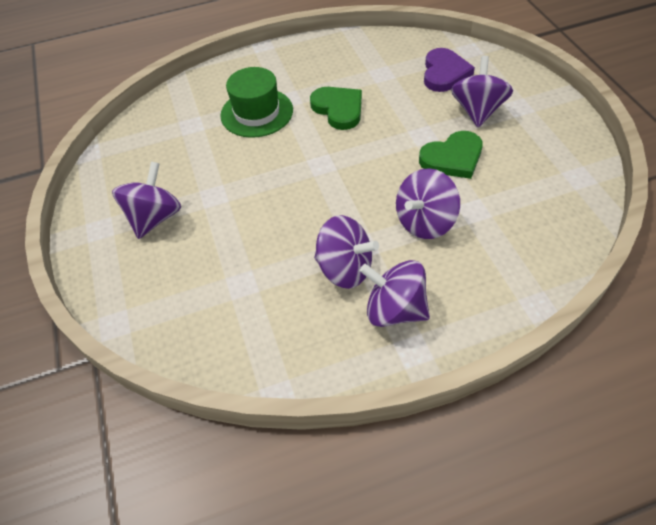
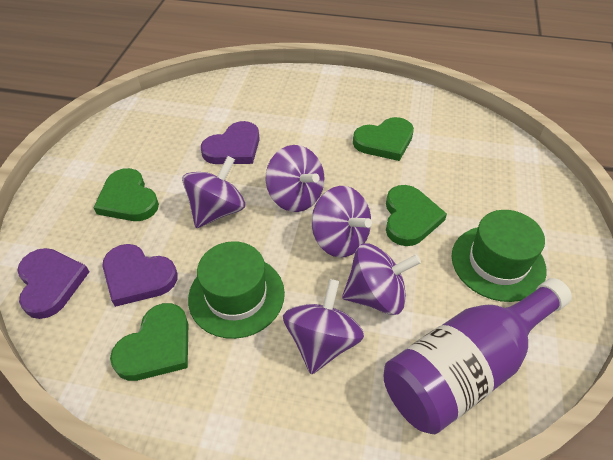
green hat: 1 -> 2
green heart: 2 -> 4
purple bottle: 0 -> 1
purple heart: 1 -> 3

